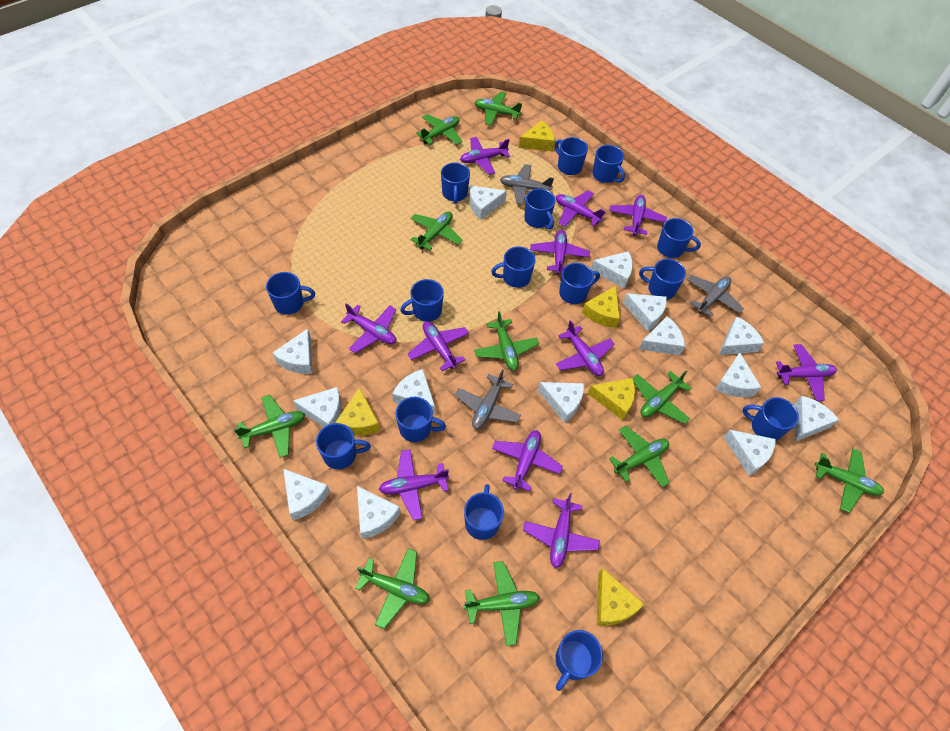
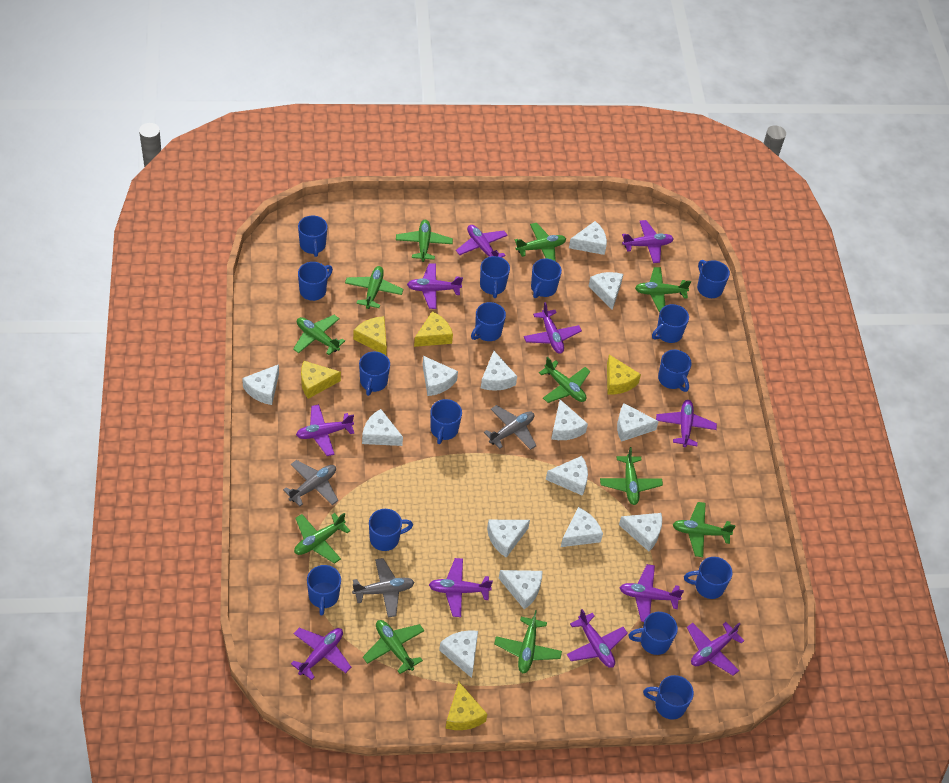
green plane: 10 -> 11

